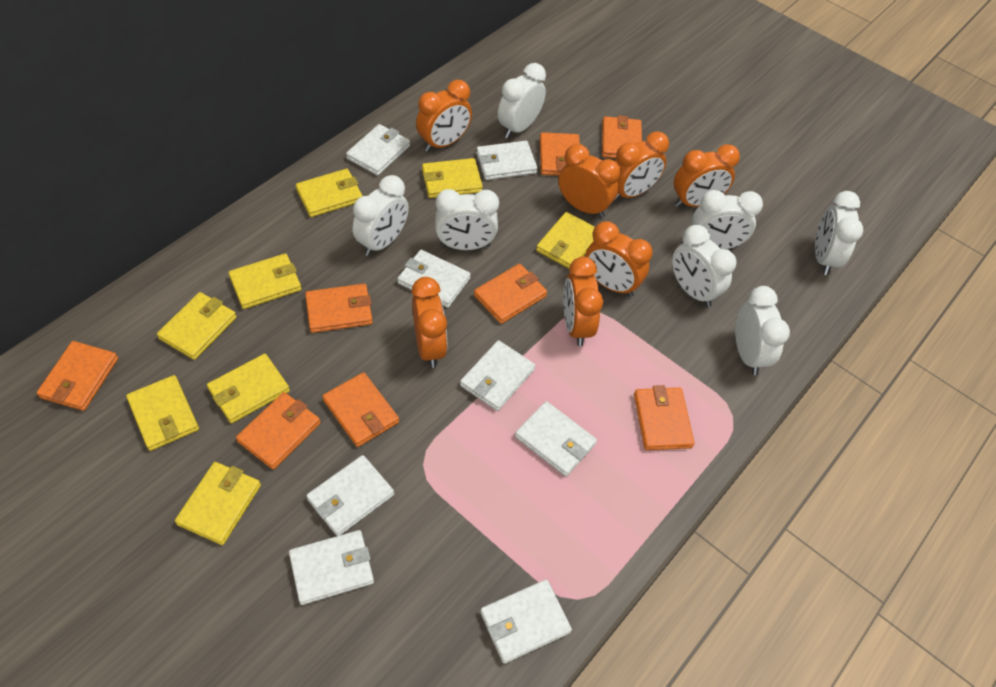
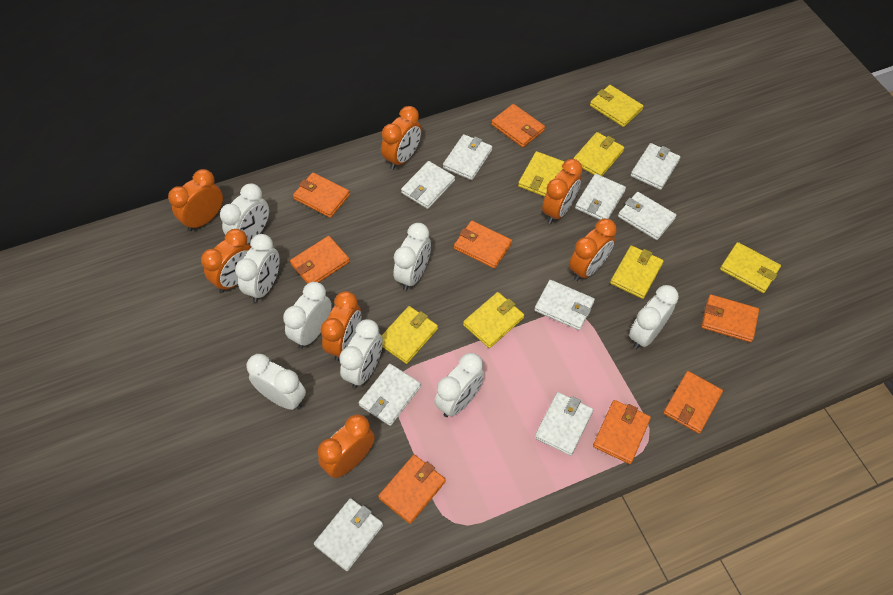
white clock: 7 -> 8
white wallet: 8 -> 9
yellow wallet: 8 -> 7

